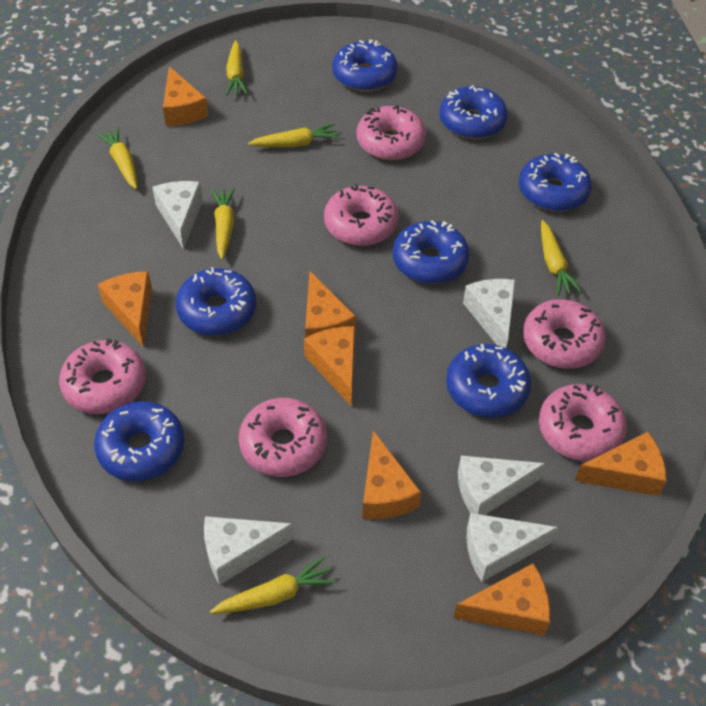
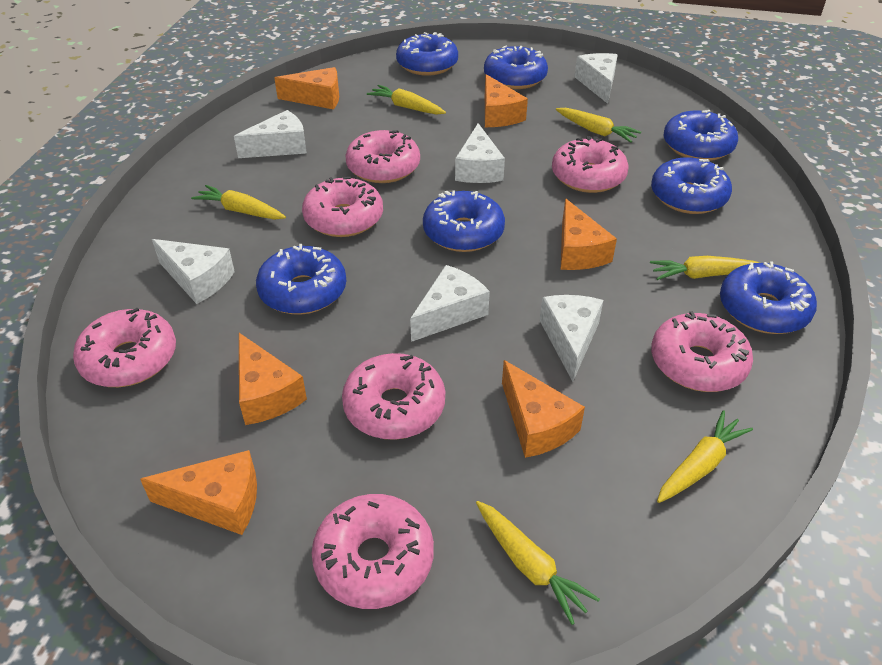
orange cheese: 7 -> 6
pink donut: 6 -> 7
white cheese: 5 -> 6

